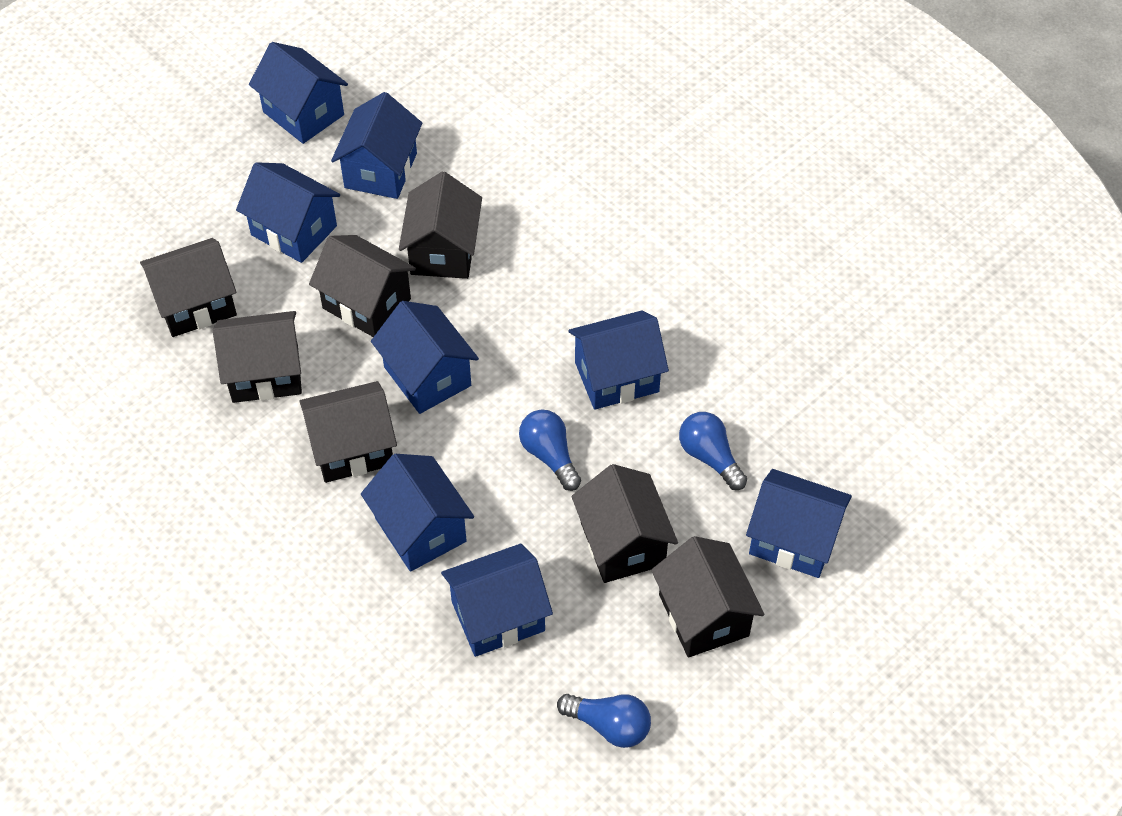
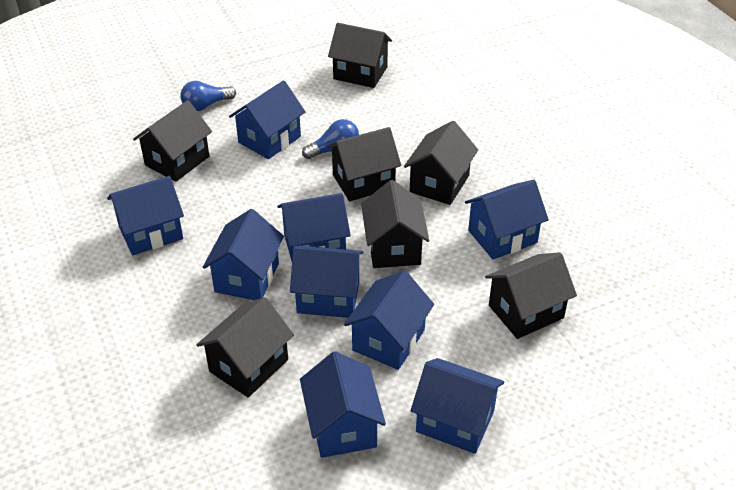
blue house: 8 -> 9
blue light bulb: 3 -> 2

